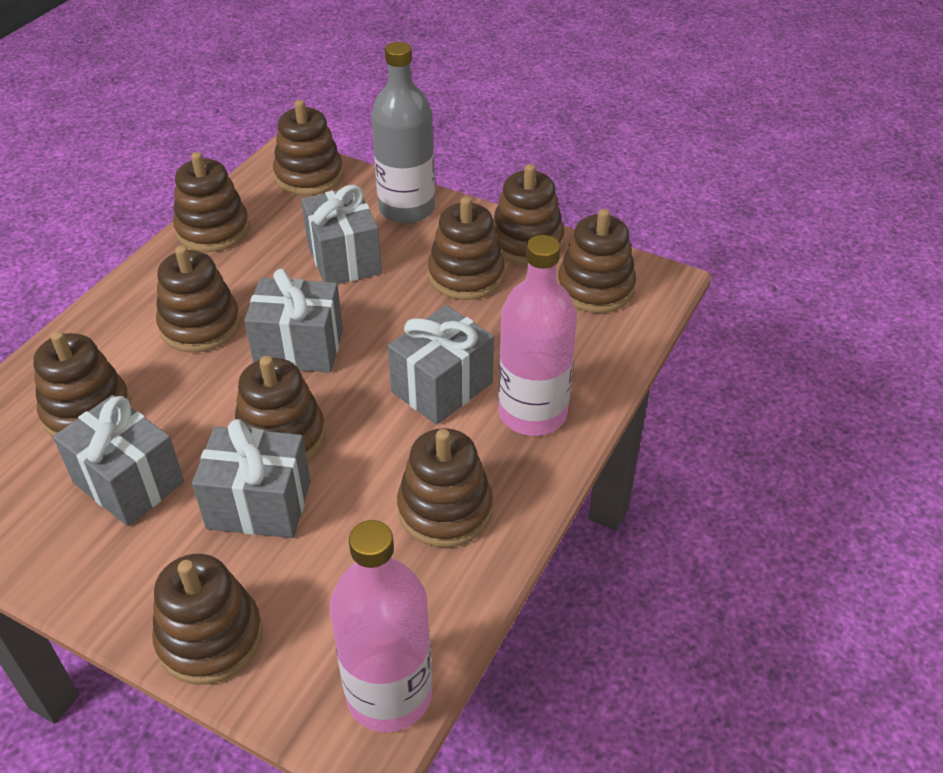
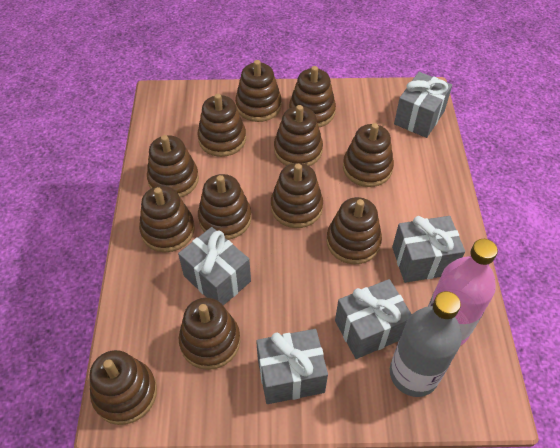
brown stacking toy: 10 -> 12
pink bottle: 2 -> 1

